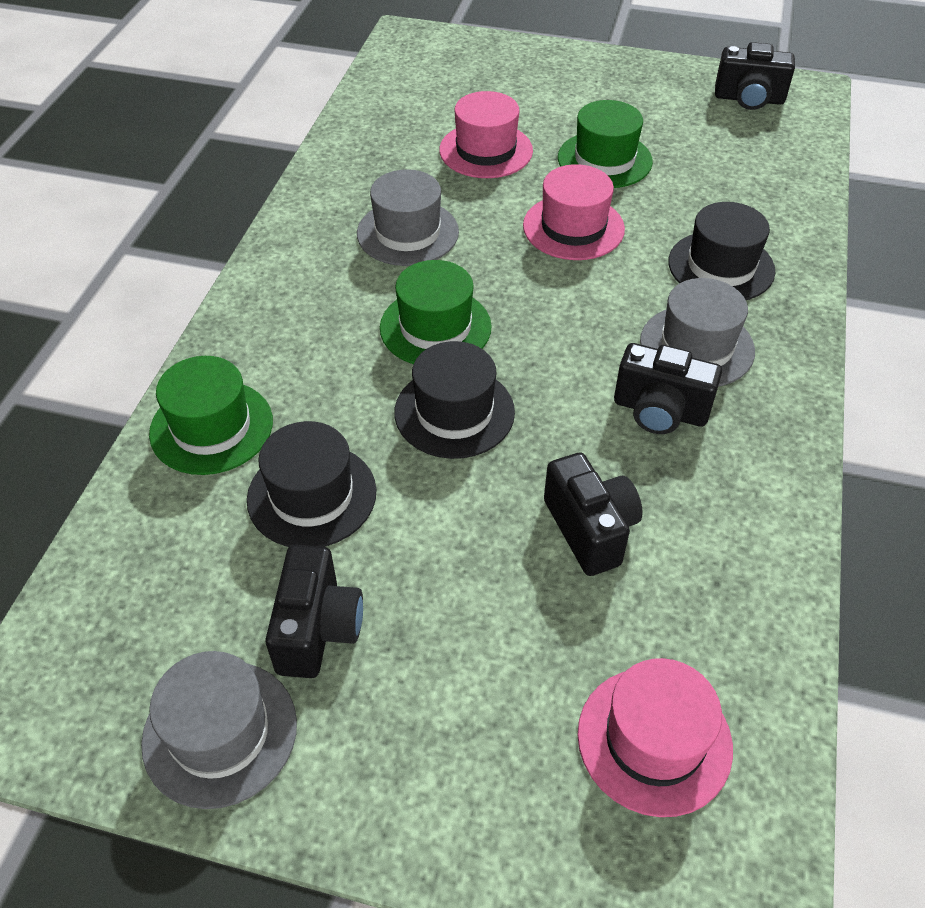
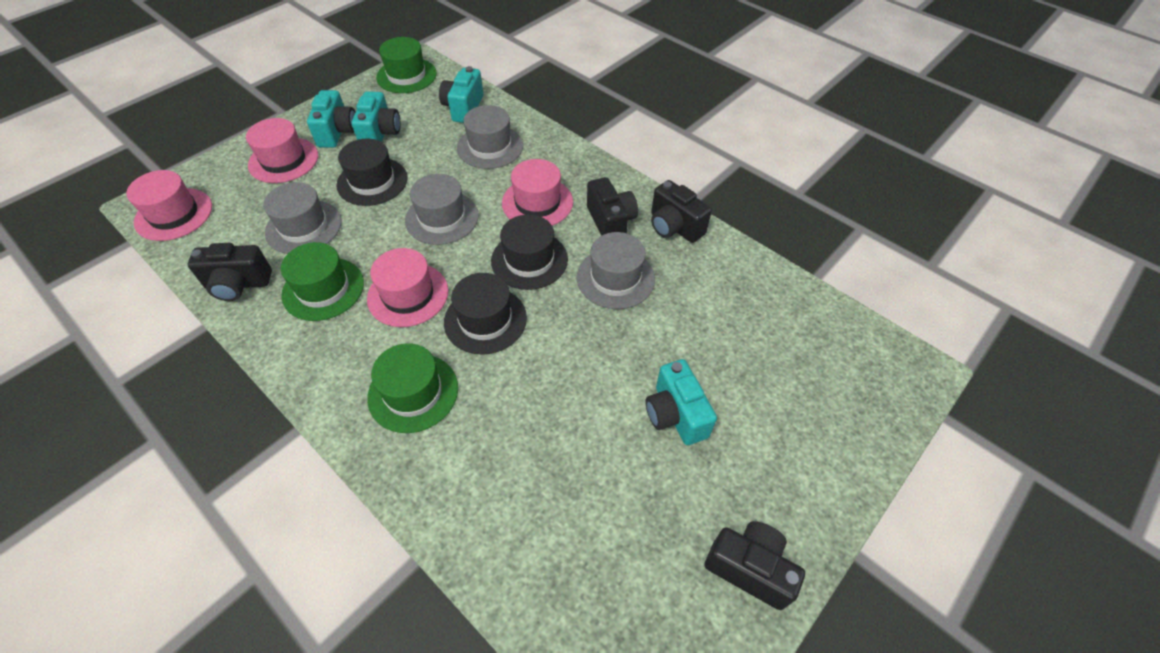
grey hat: 3 -> 4
pink hat: 3 -> 4
turquoise camera: 0 -> 4

